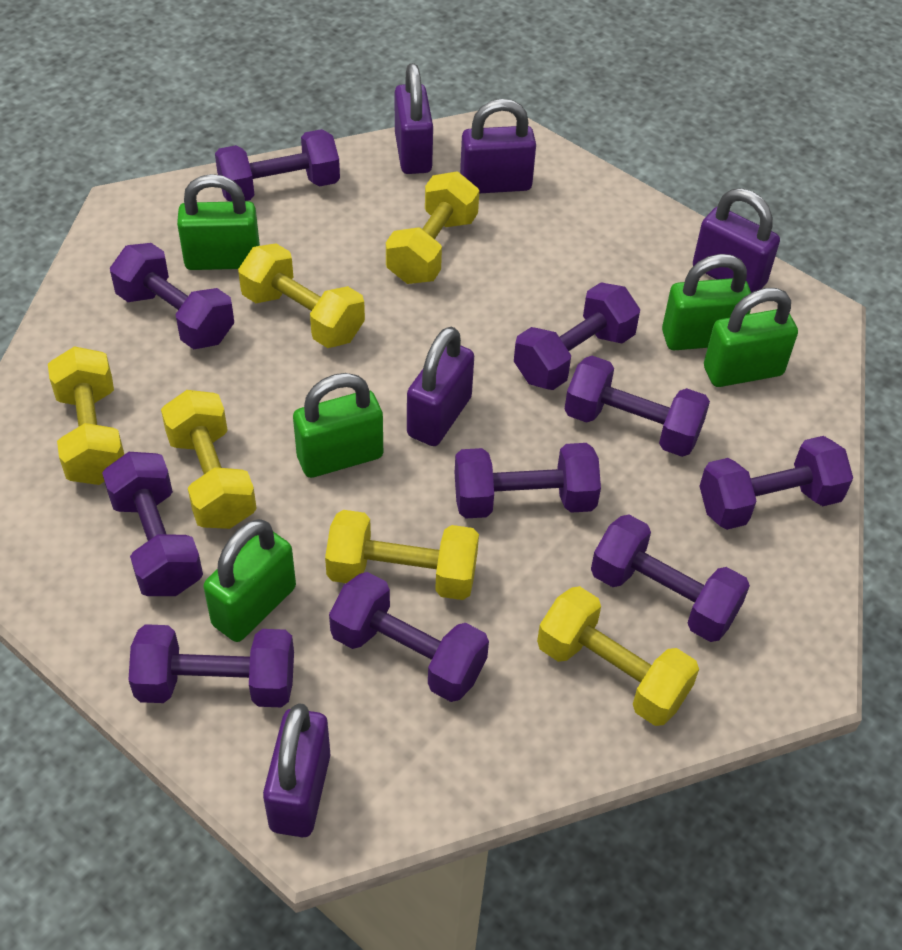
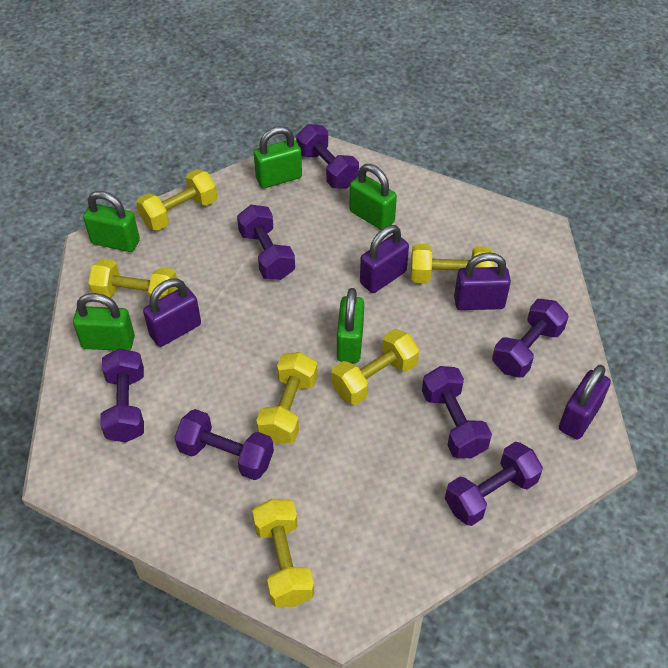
purple dumbbell: 10 -> 7
purple padlock: 5 -> 4

